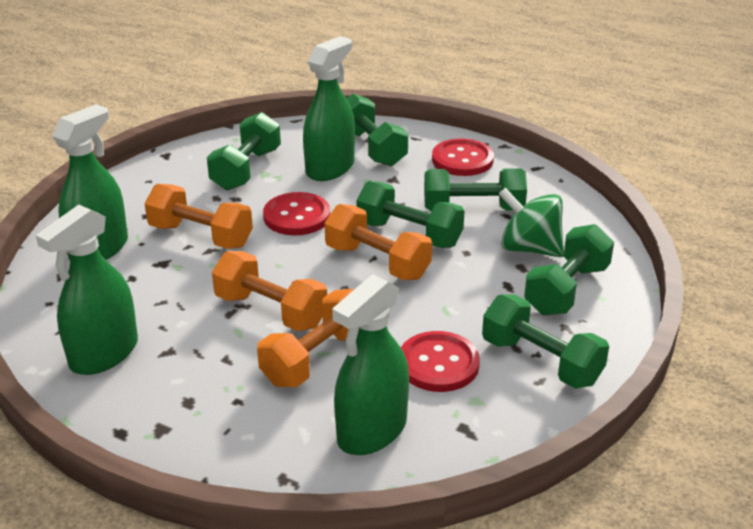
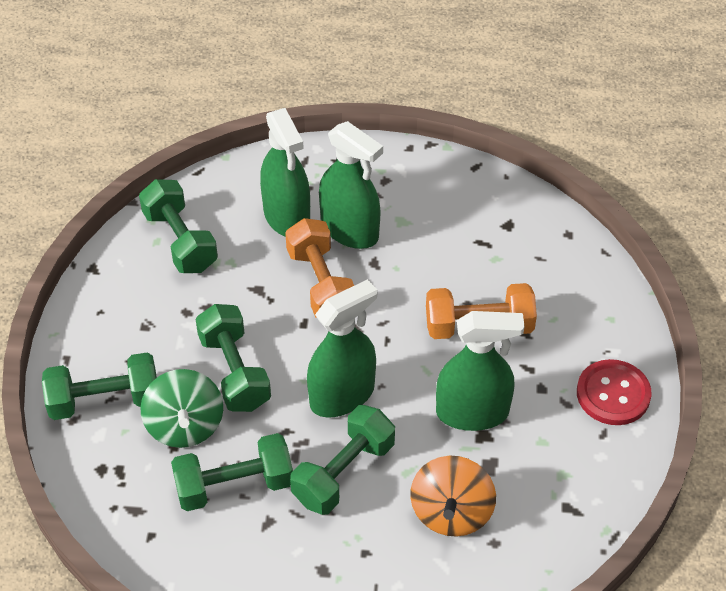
green dumbbell: 6 -> 5
orange dumbbell: 4 -> 2
orange spinning top: 0 -> 1
red button: 3 -> 1

